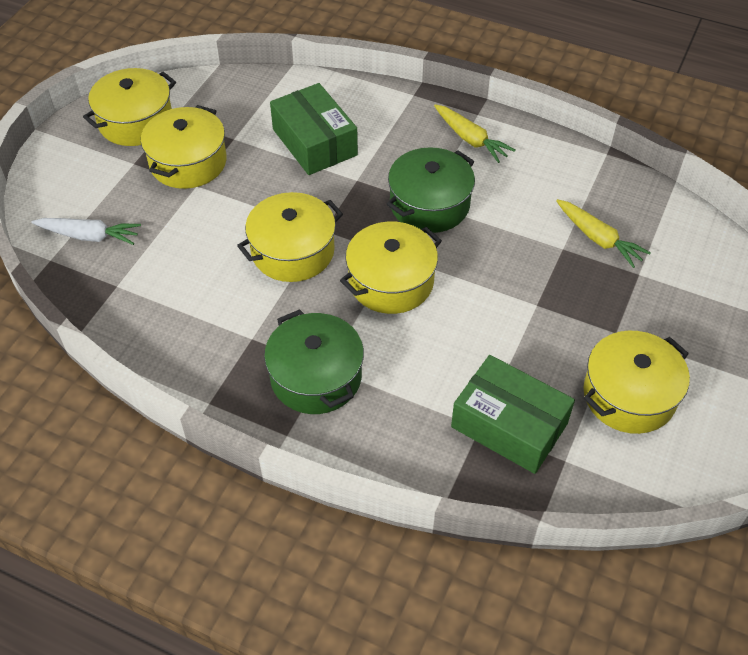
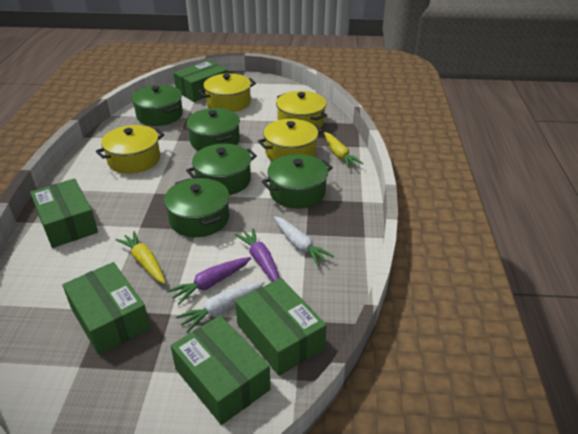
green box: 2 -> 5
green pot: 2 -> 5
purple carrot: 0 -> 2
white carrot: 1 -> 2
yellow pot: 5 -> 4

